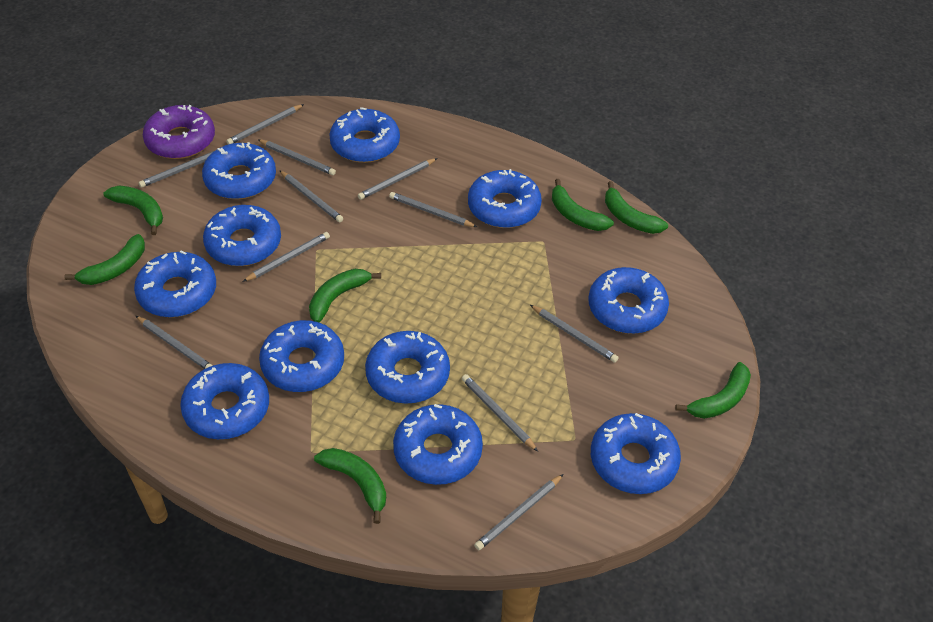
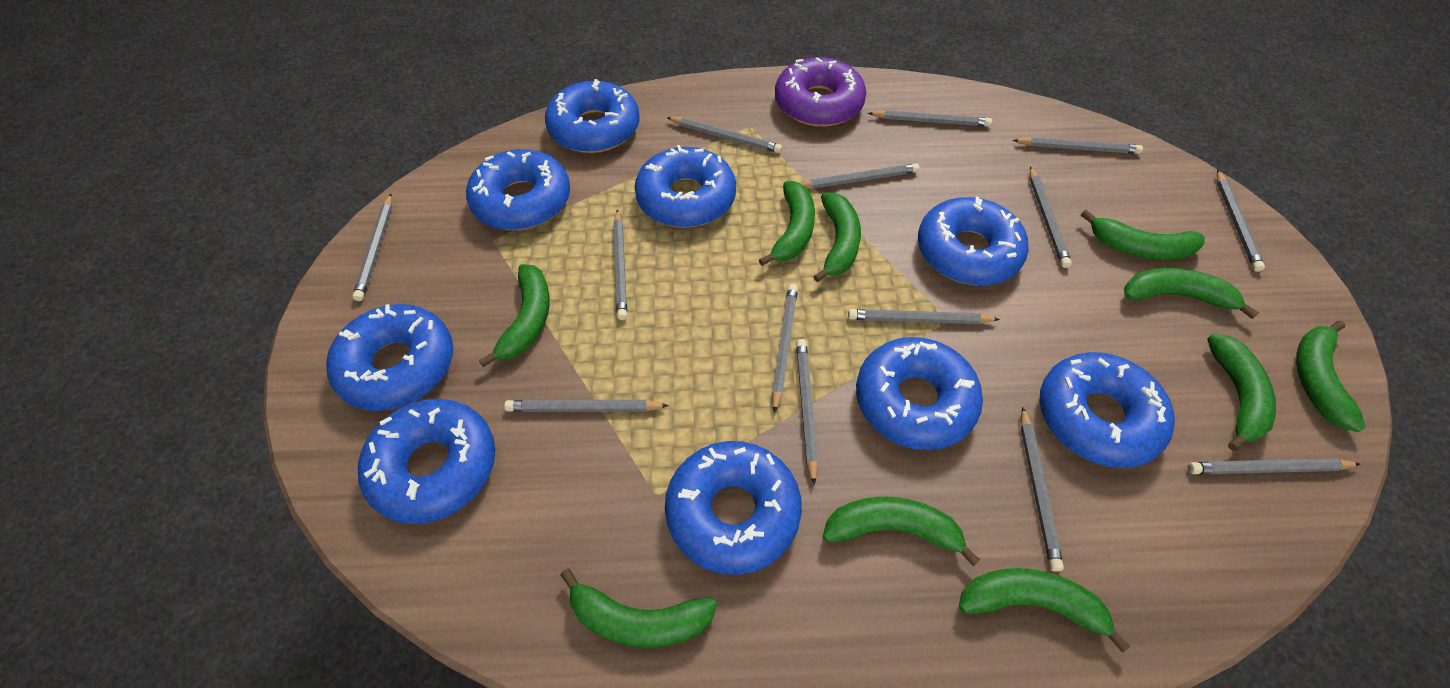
blue donut: 11 -> 9
green banana: 7 -> 10
grey pencil: 11 -> 14

